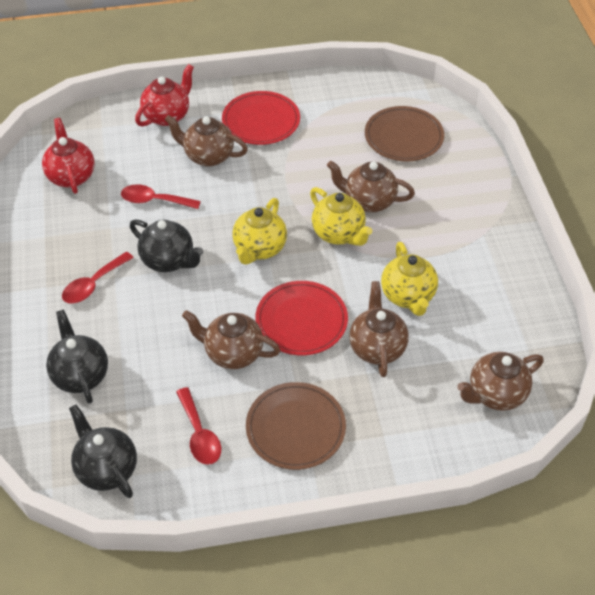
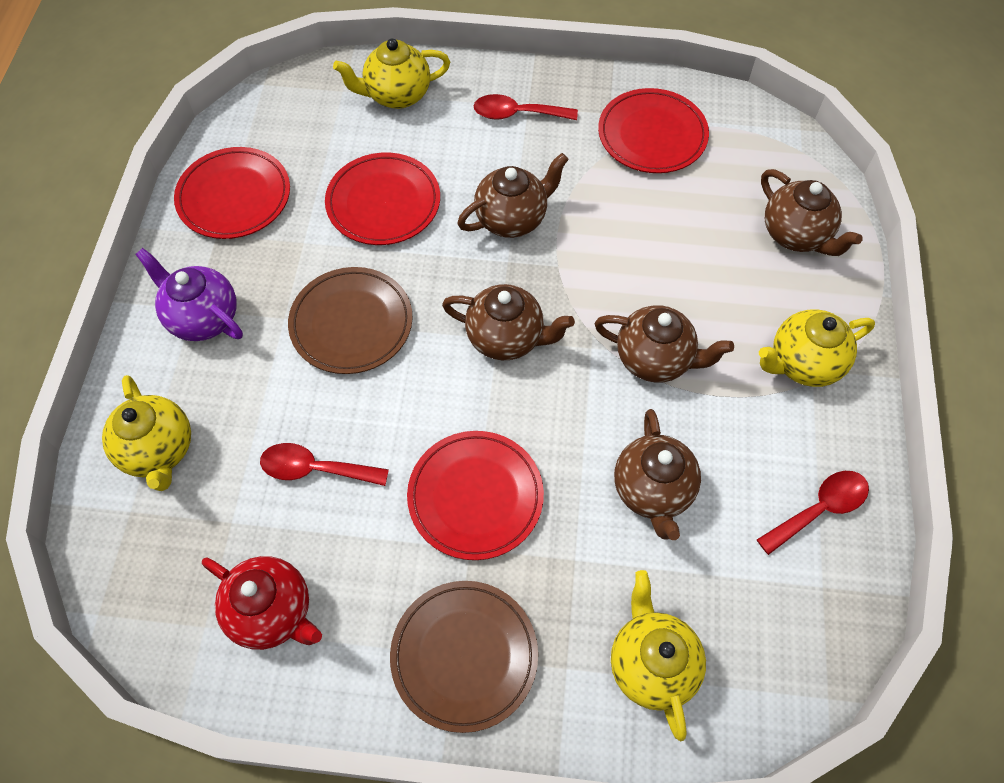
black teapot: 3 -> 0
purple teapot: 0 -> 1
red plate: 2 -> 4
red teapot: 2 -> 1
yellow teapot: 3 -> 4

